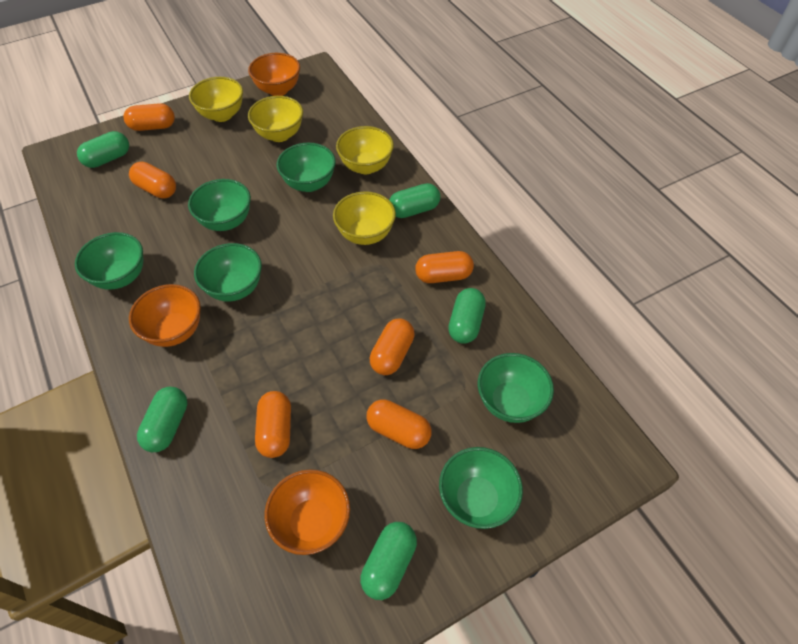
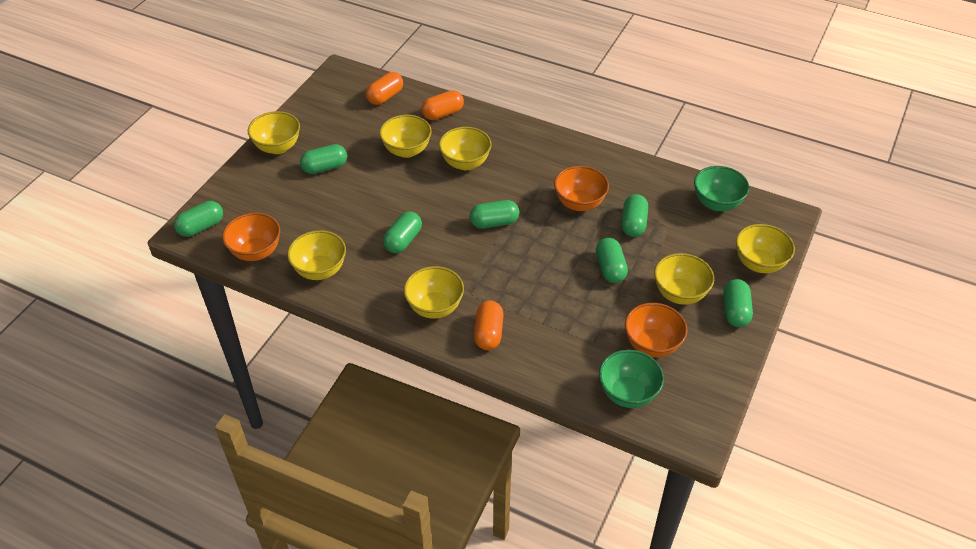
green bowl: 6 -> 2
green capsule: 5 -> 7
orange capsule: 6 -> 3
yellow bowl: 4 -> 7

